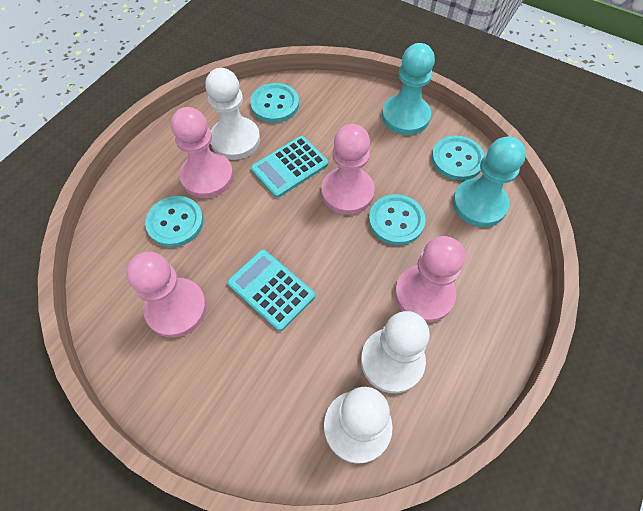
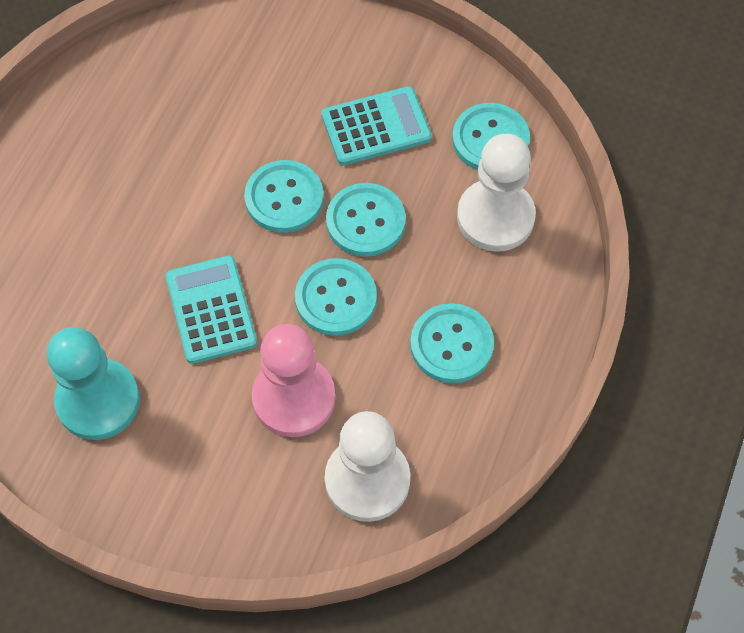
pink pawn: 4 -> 1
turquoise button: 4 -> 5
turquoise pawn: 2 -> 1
white pawn: 3 -> 2

